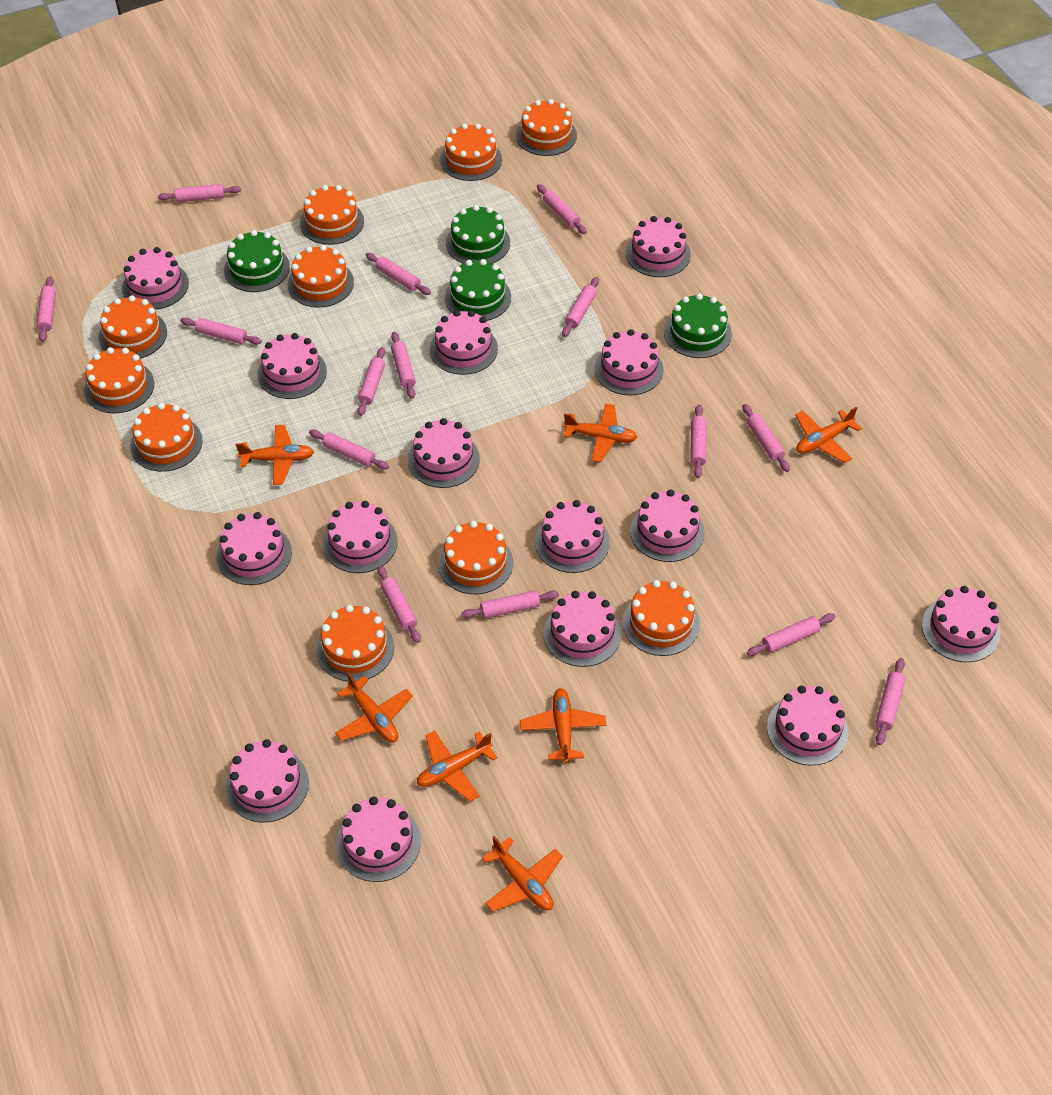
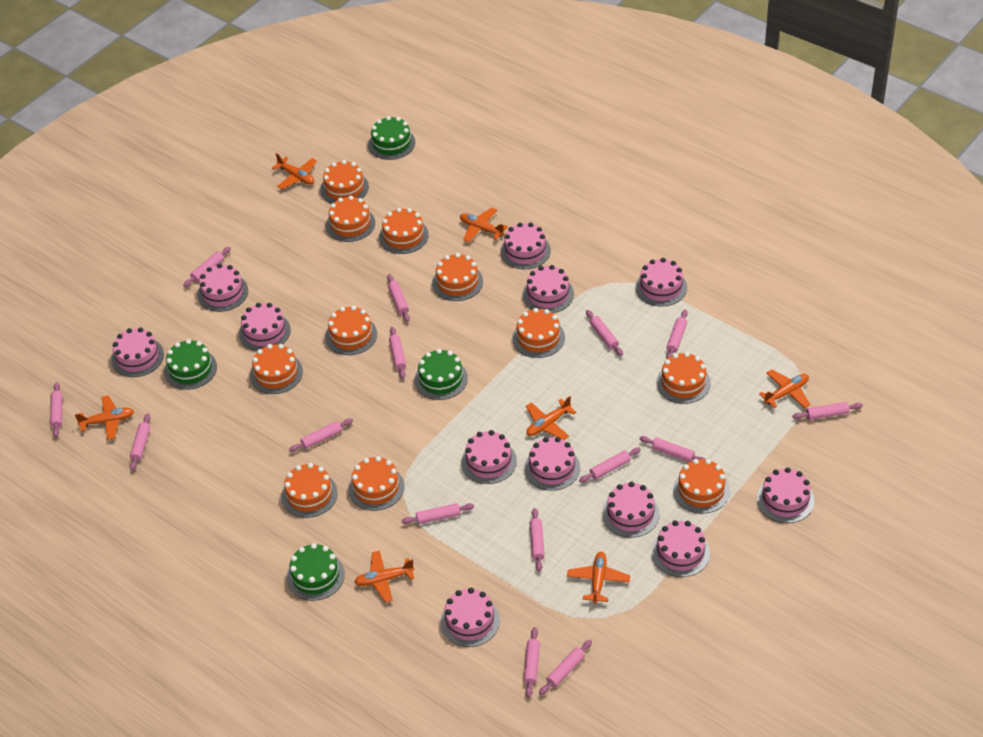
orange cake: 10 -> 11
pink cake: 15 -> 12

